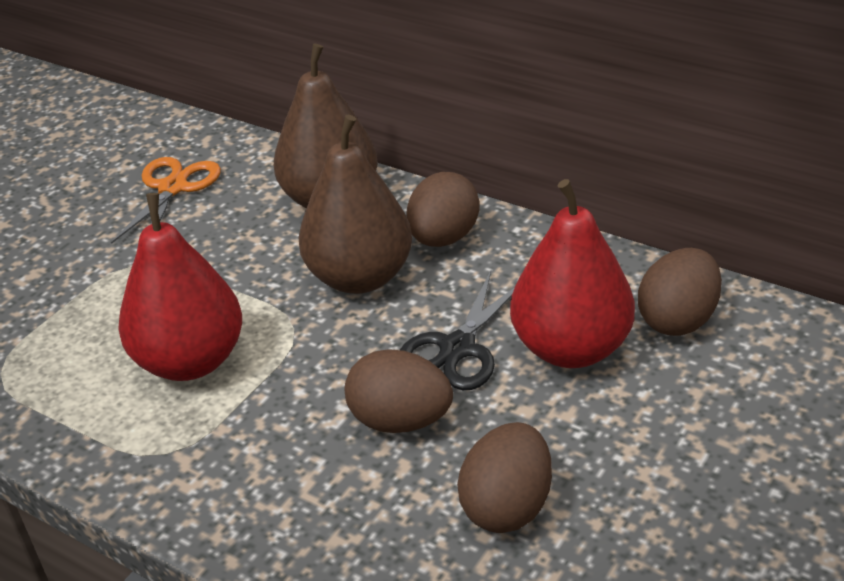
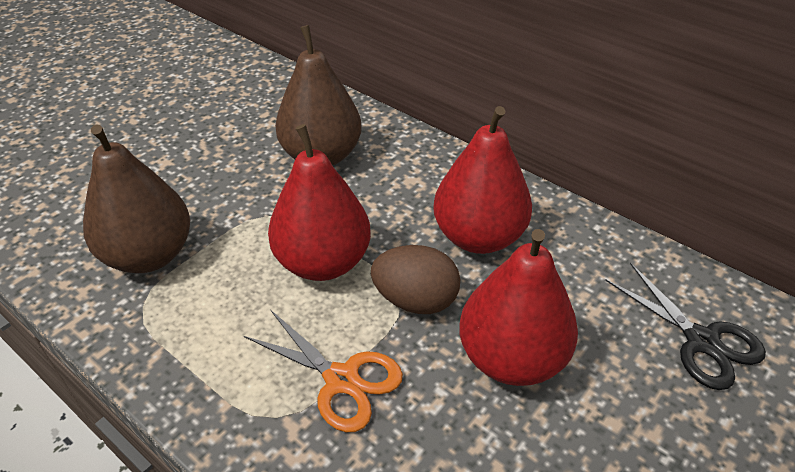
brown egg: 4 -> 1
red pear: 2 -> 3

